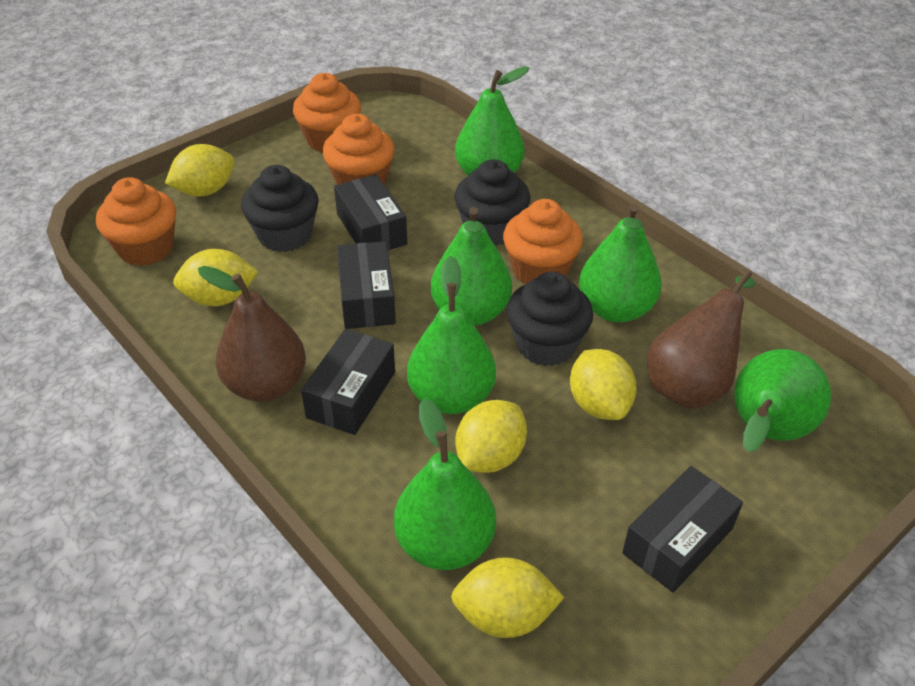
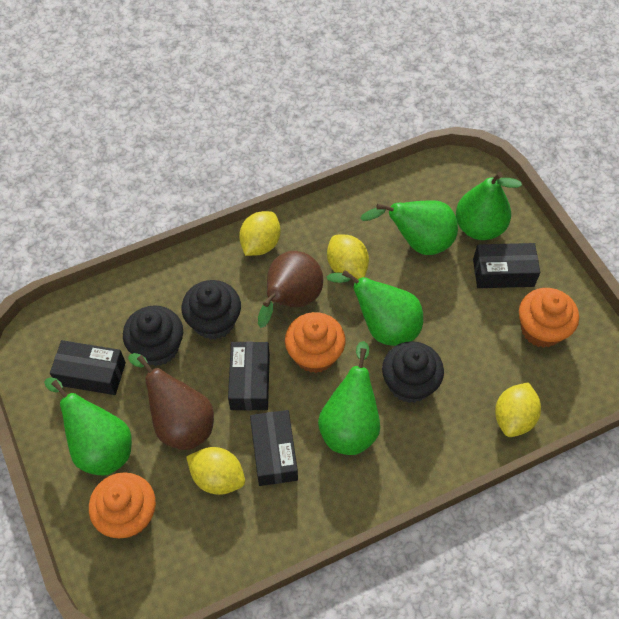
green pear: 6 -> 5
orange cupcake: 4 -> 3
yellow lemon: 5 -> 4

